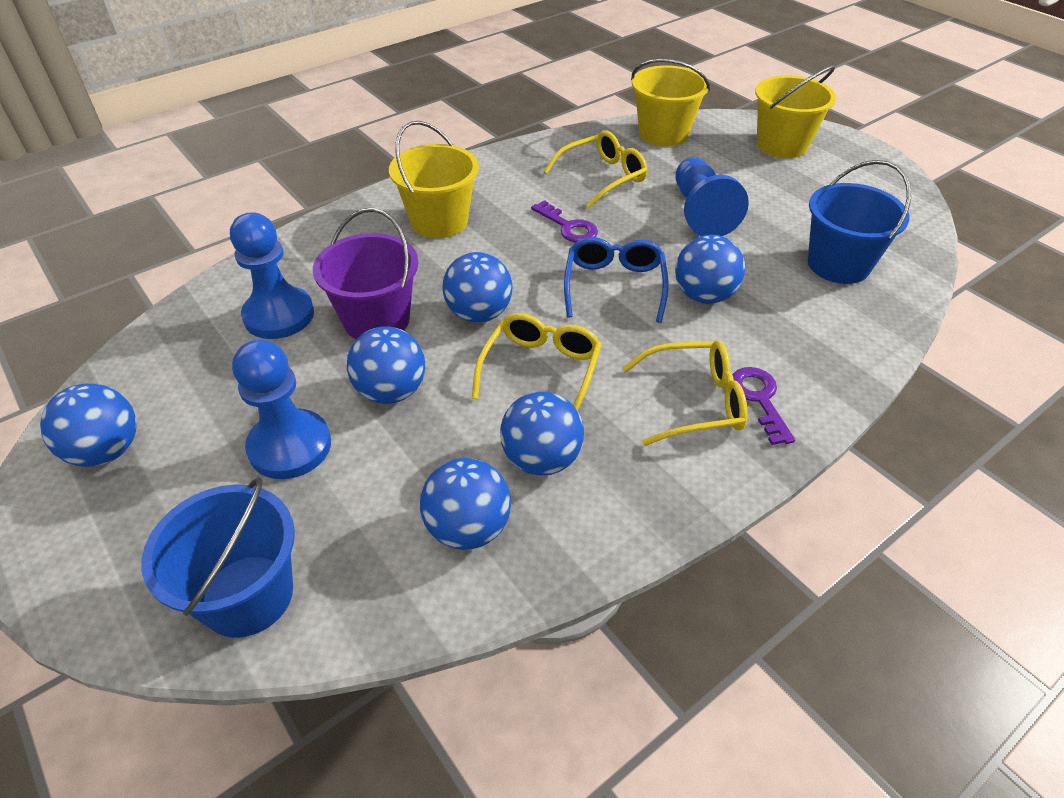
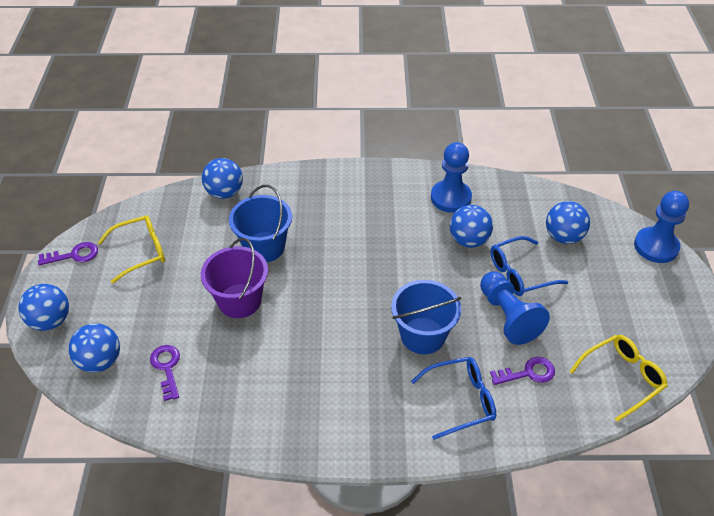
blue ball: 6 -> 5
blue glasses: 1 -> 2
purple key: 2 -> 3
yellow bucket: 3 -> 0
yellow glasses: 3 -> 2

